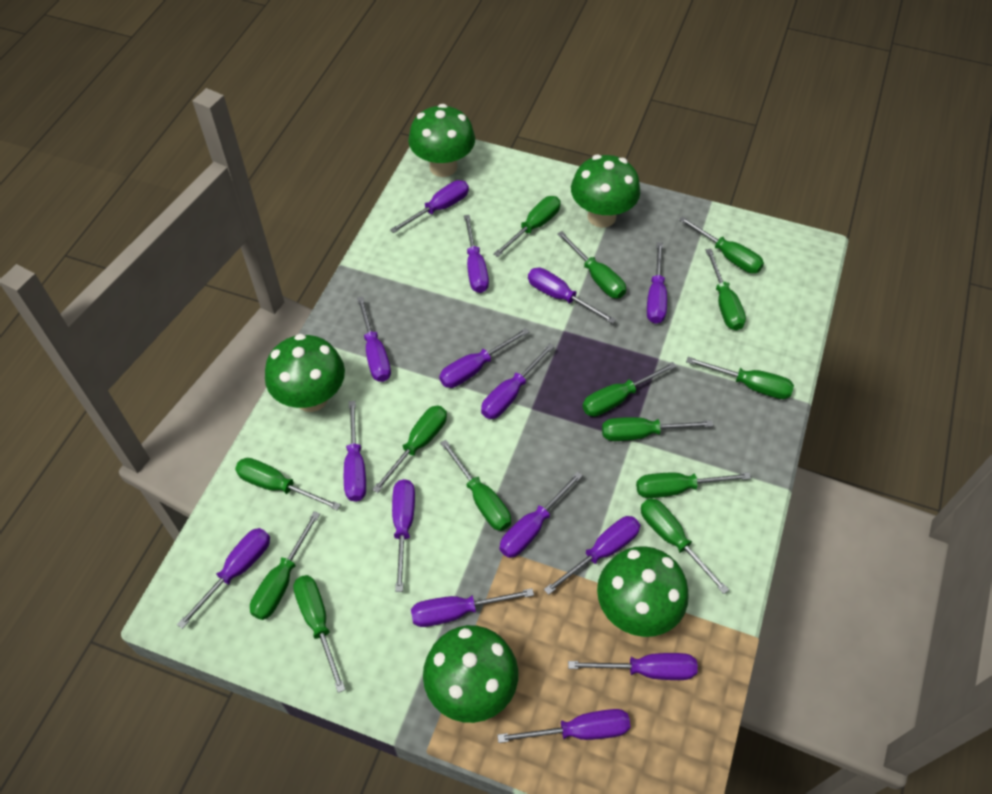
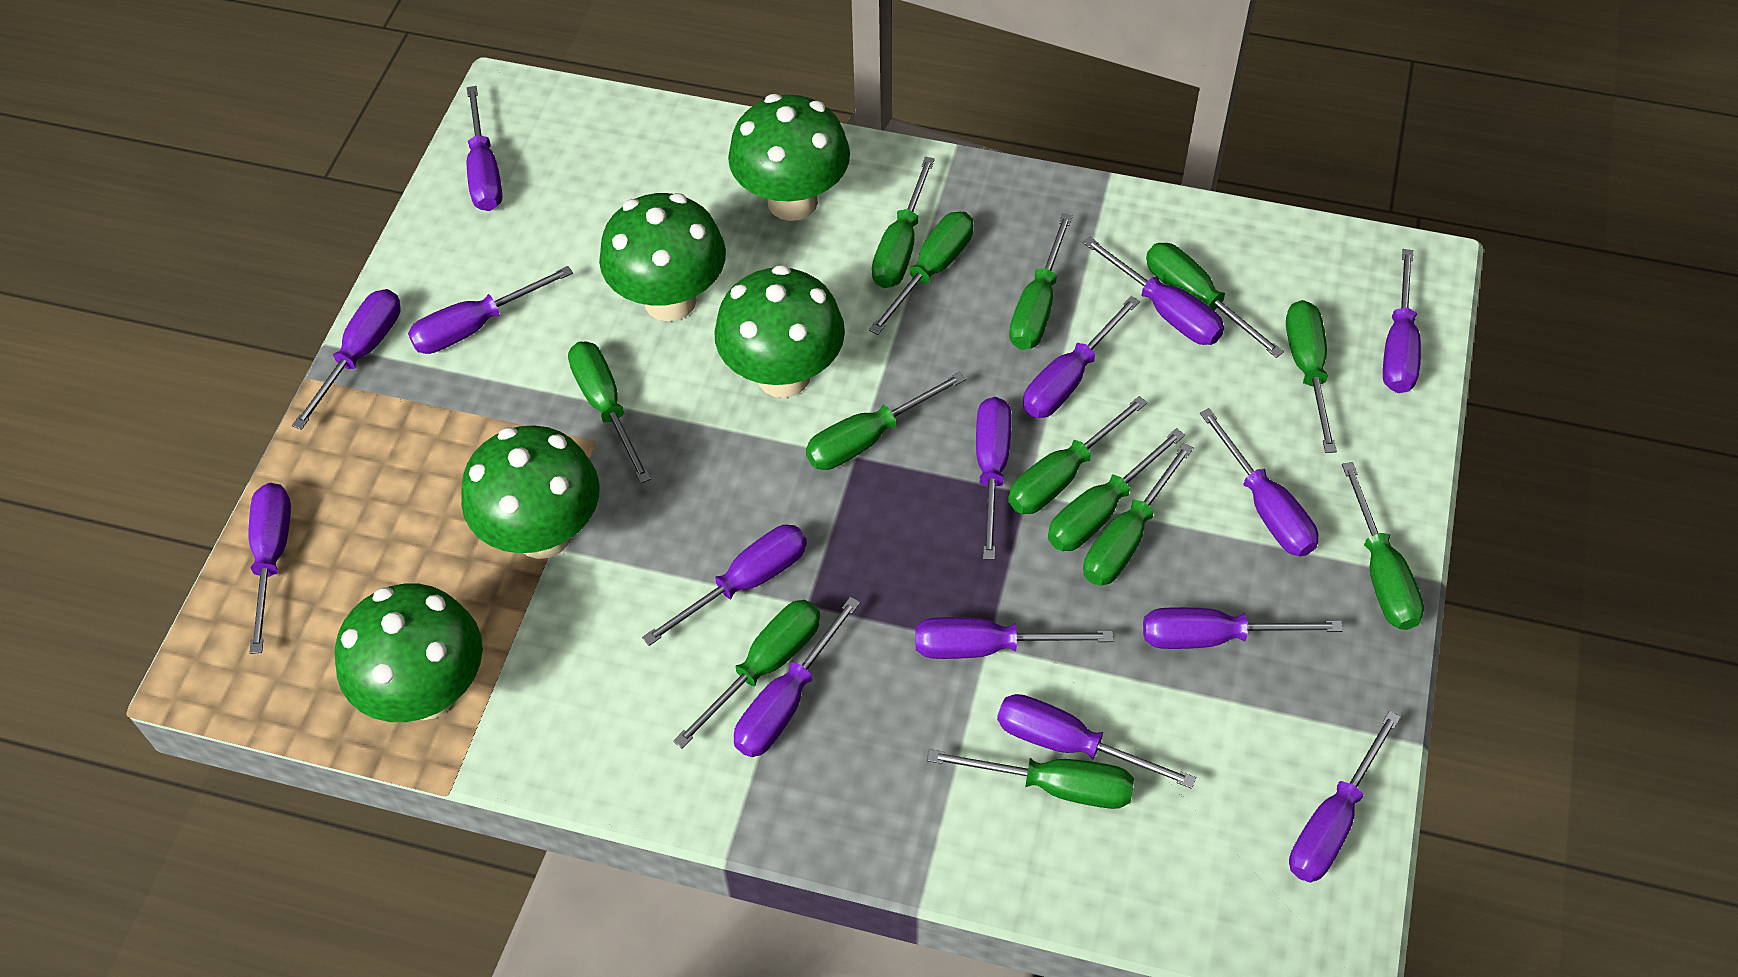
green screwdriver: 14 -> 13

